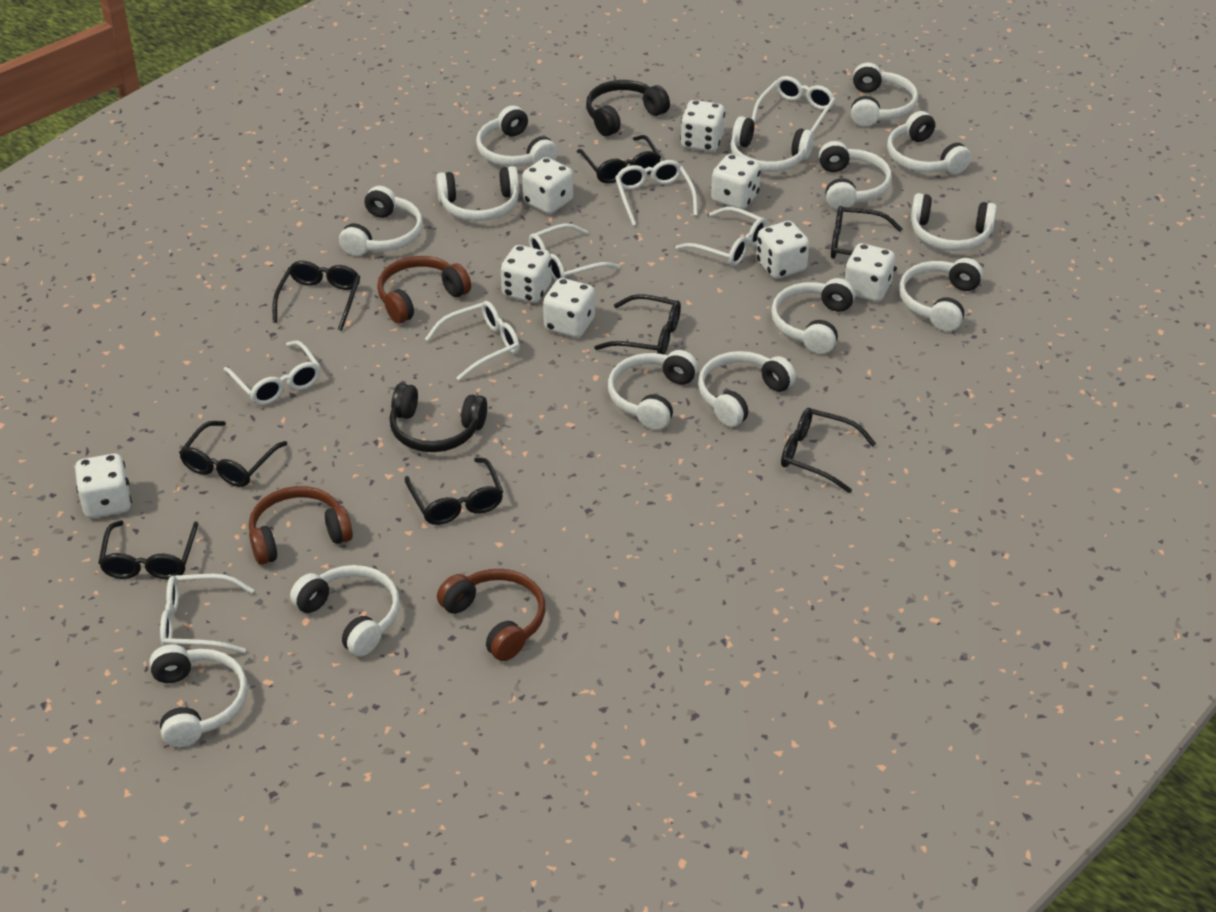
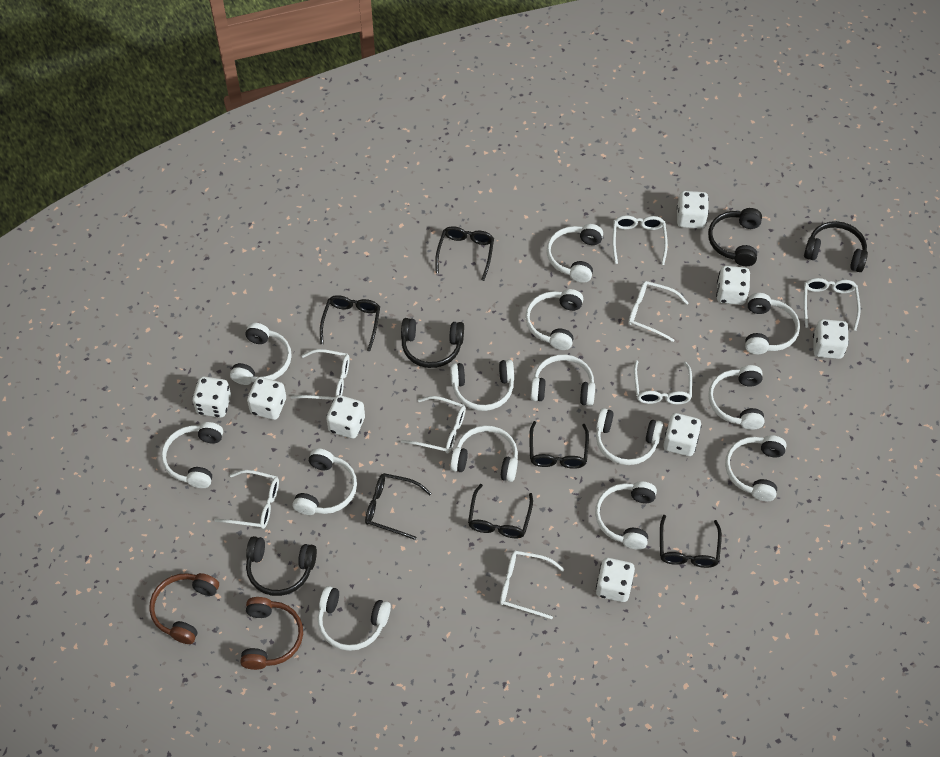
black glasses: 8 -> 6
black headphones: 2 -> 4
brown headphones: 3 -> 2
white glasses: 7 -> 8

